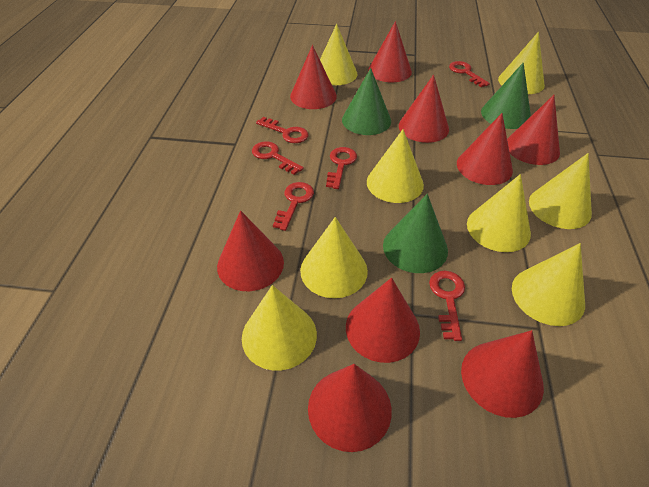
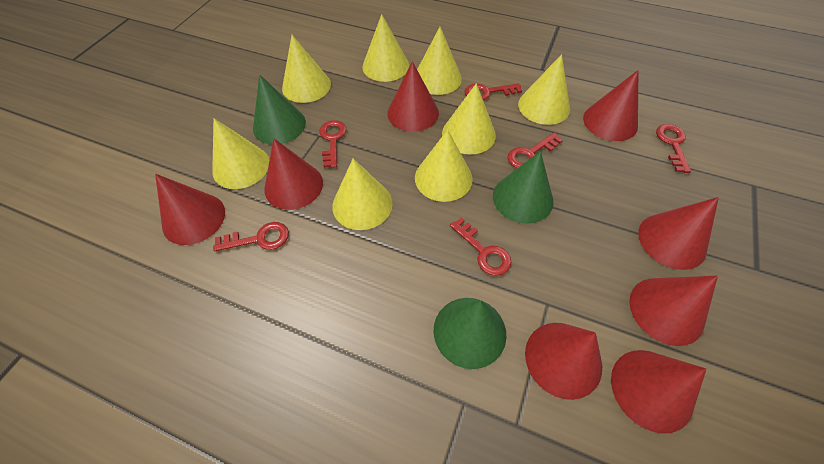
red cone: 9 -> 8

